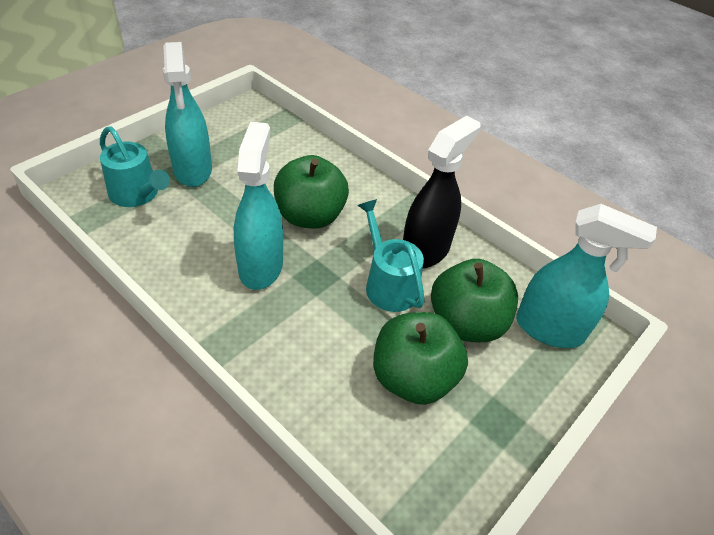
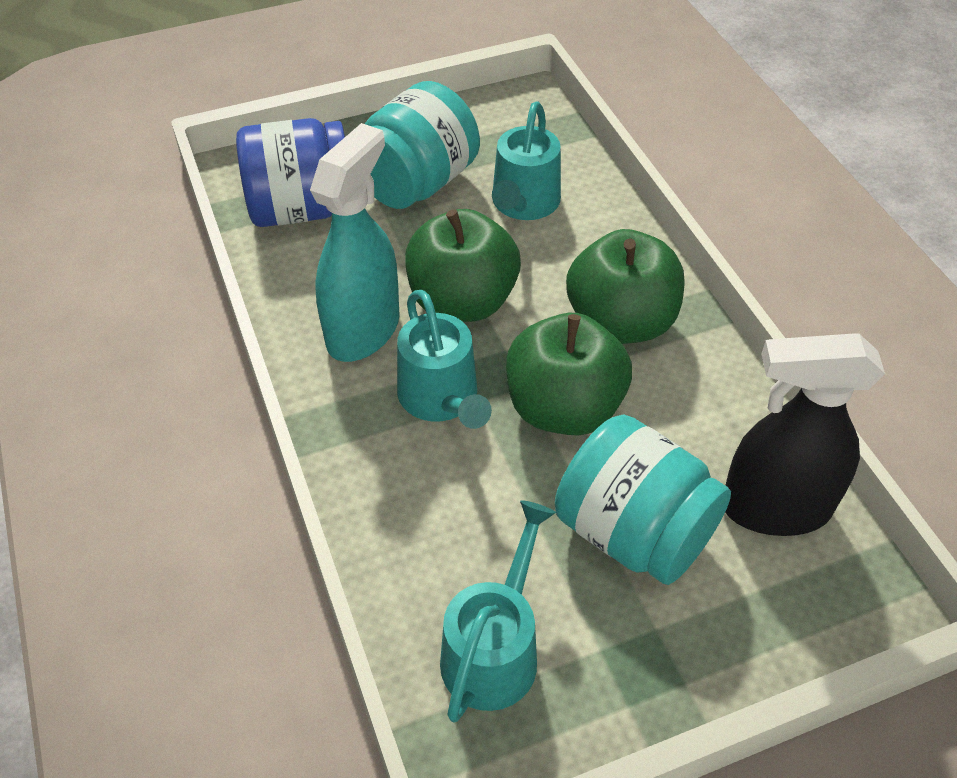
blue jar: 0 -> 1
turquoise jar: 0 -> 2
turquoise spray bottle: 3 -> 1
turquoise watering can: 2 -> 3

